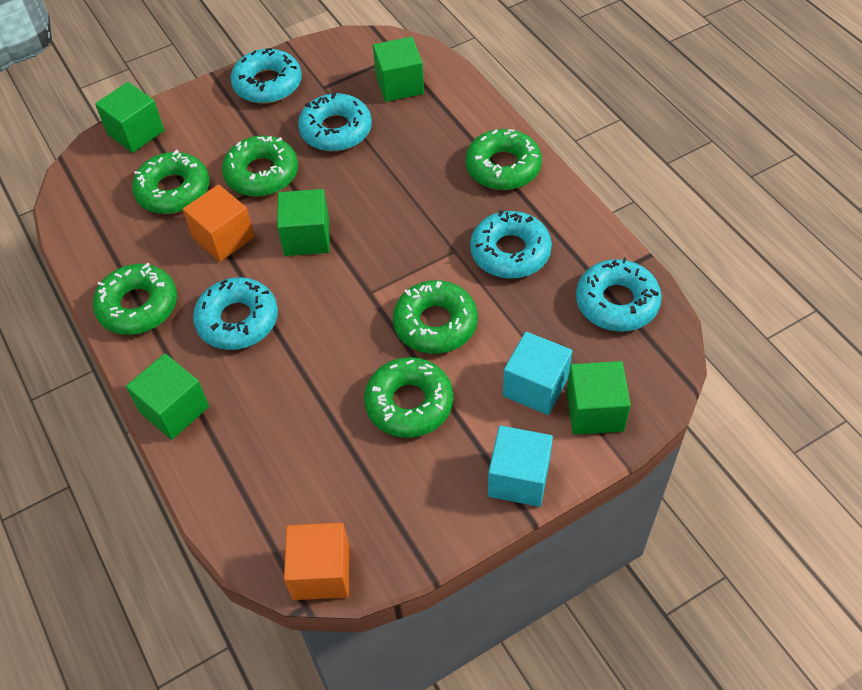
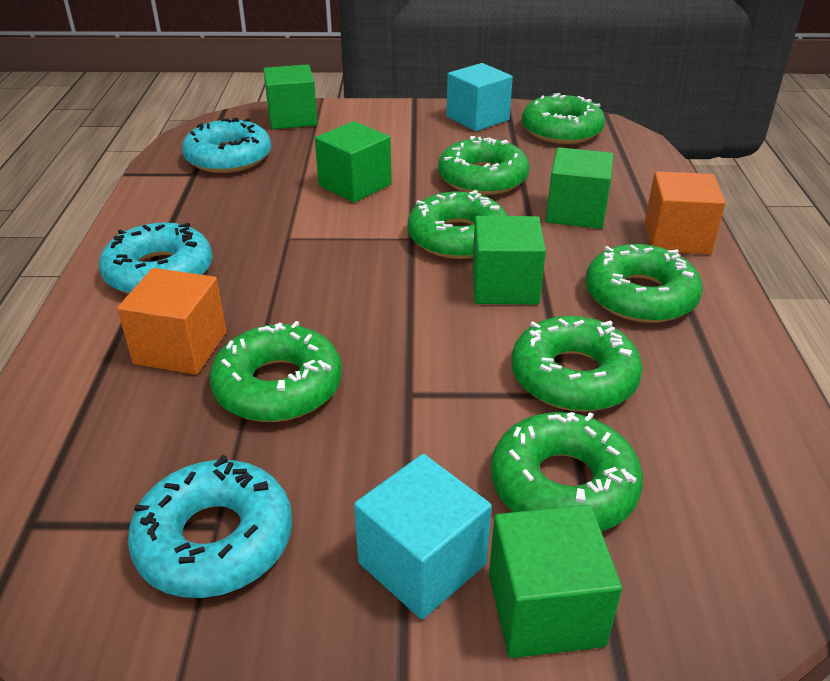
green donut: 6 -> 7
turquoise donut: 5 -> 3

